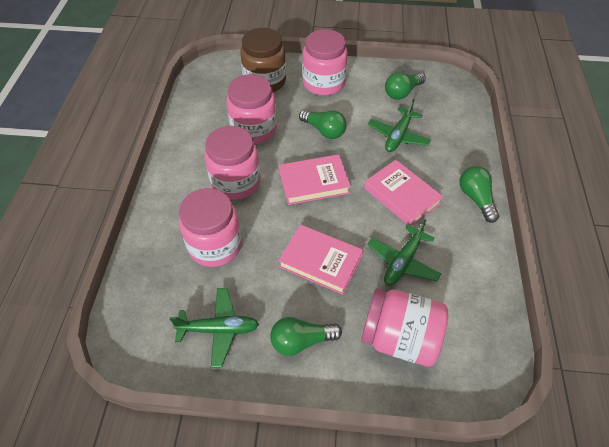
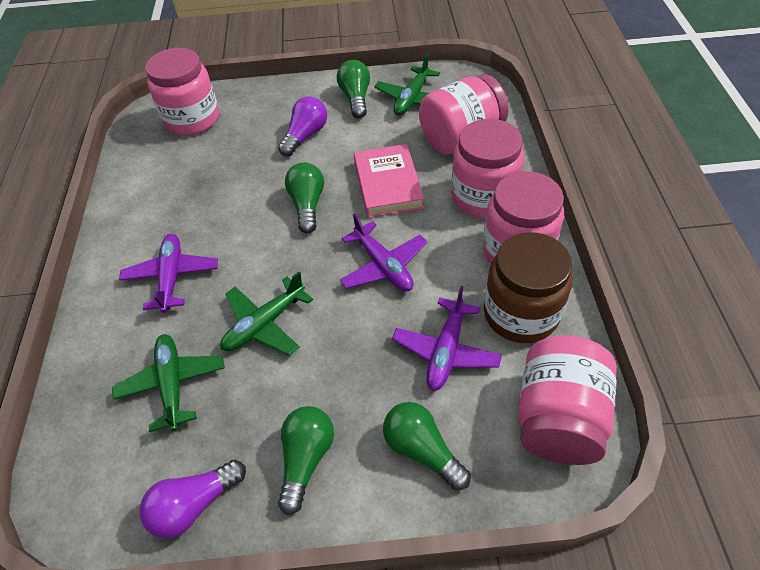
pink book: 3 -> 1
purple light bulb: 0 -> 2
purple plane: 0 -> 3

